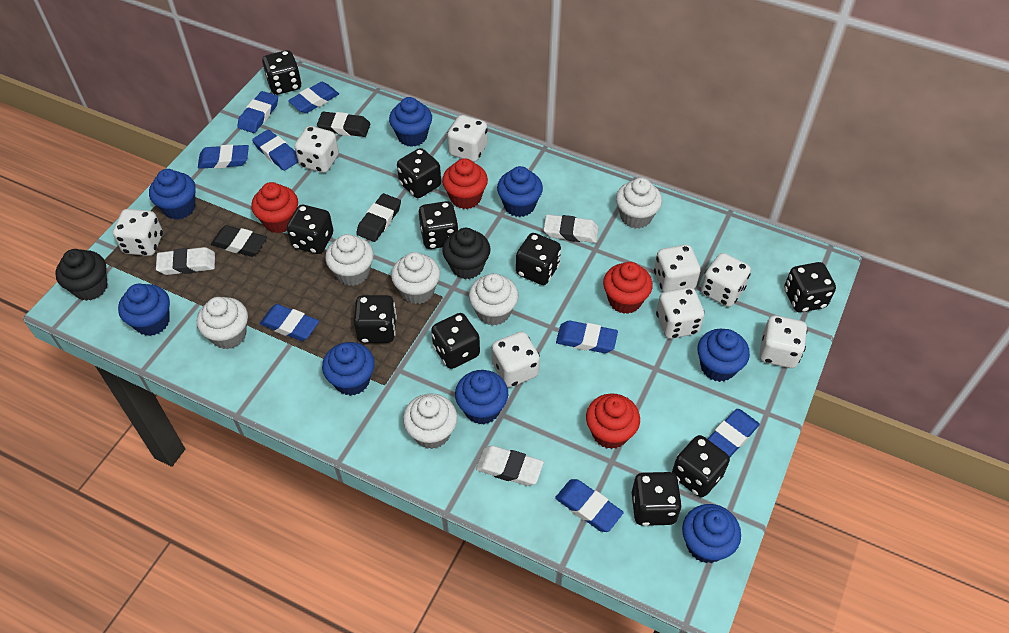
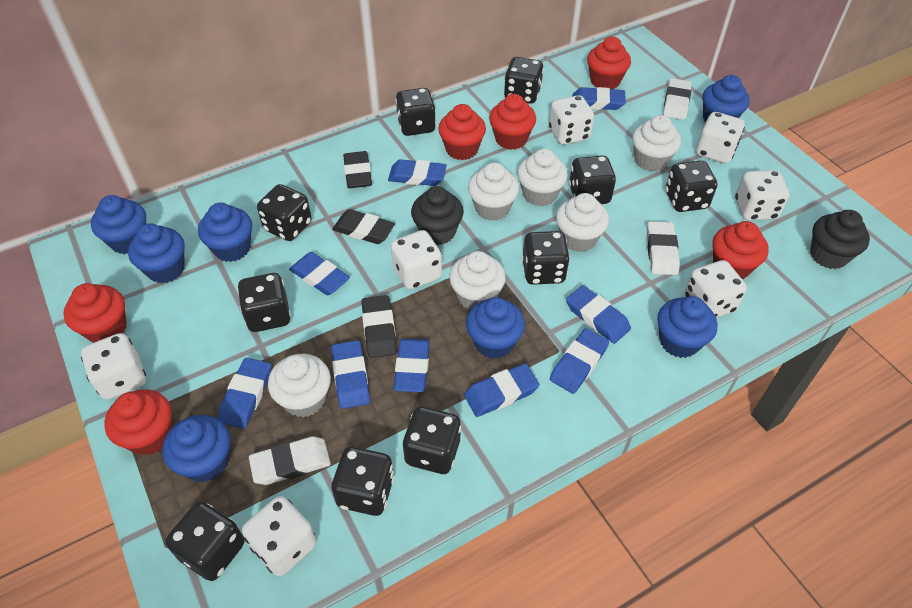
blue cupcake: 8 -> 7
blue eraser: 8 -> 9
red cupcake: 4 -> 6
white dice: 8 -> 7

